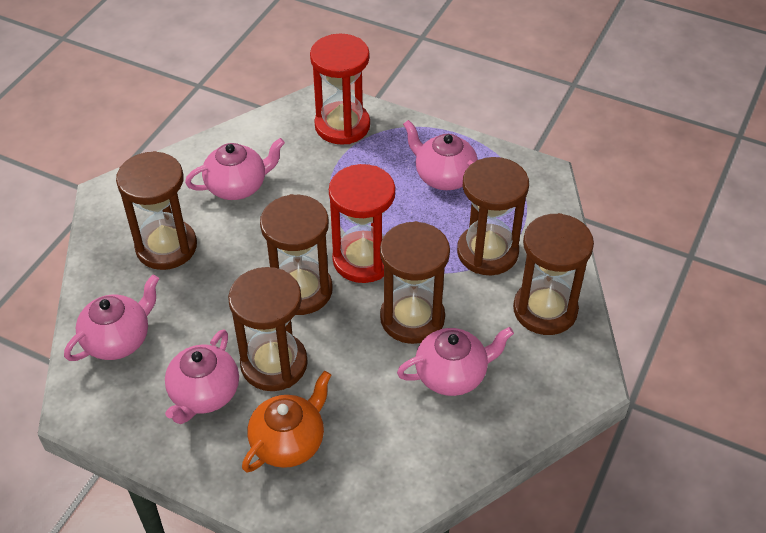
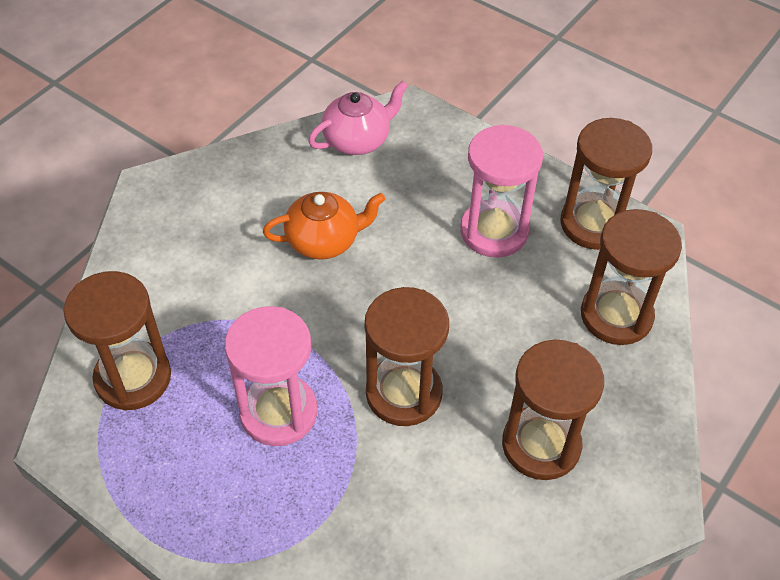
brown hourglass: 6 -> 5
pink hourglass: 0 -> 2
pink teapot: 5 -> 1
red hourglass: 2 -> 0

